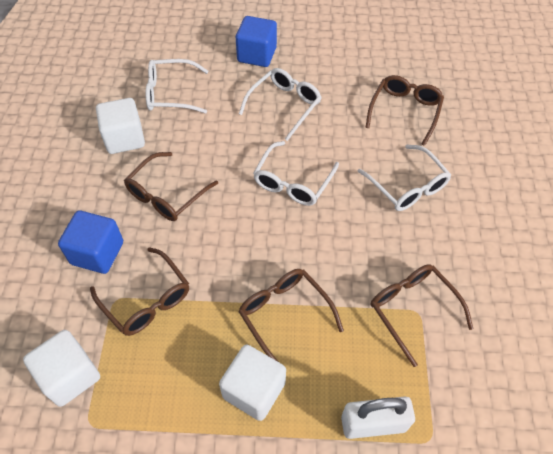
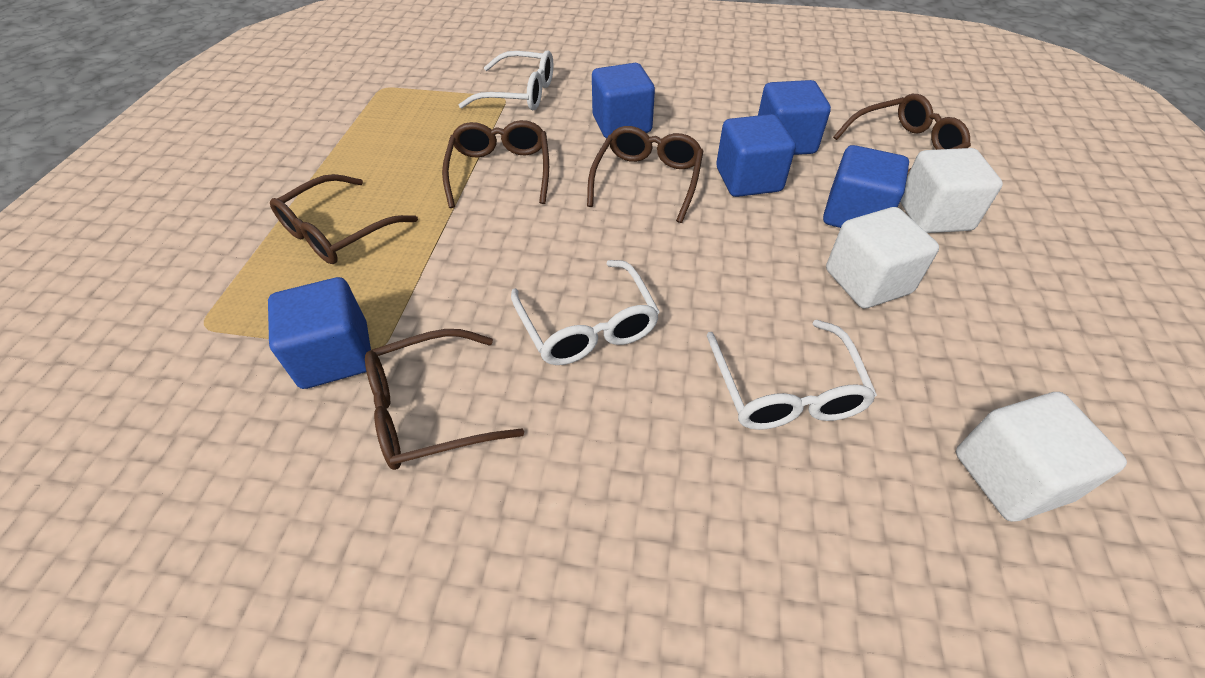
blue cube: 2 -> 5
white glasses: 4 -> 3
white padlock: 1 -> 0

